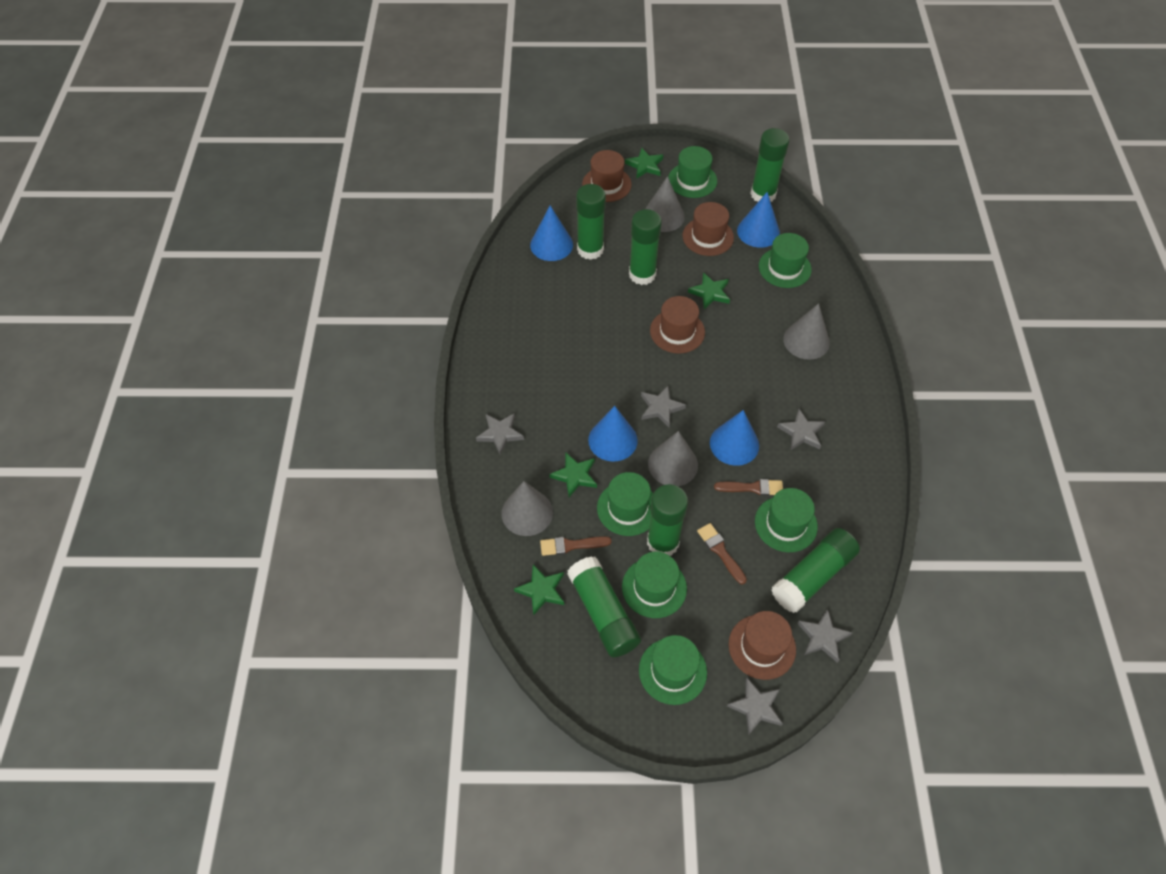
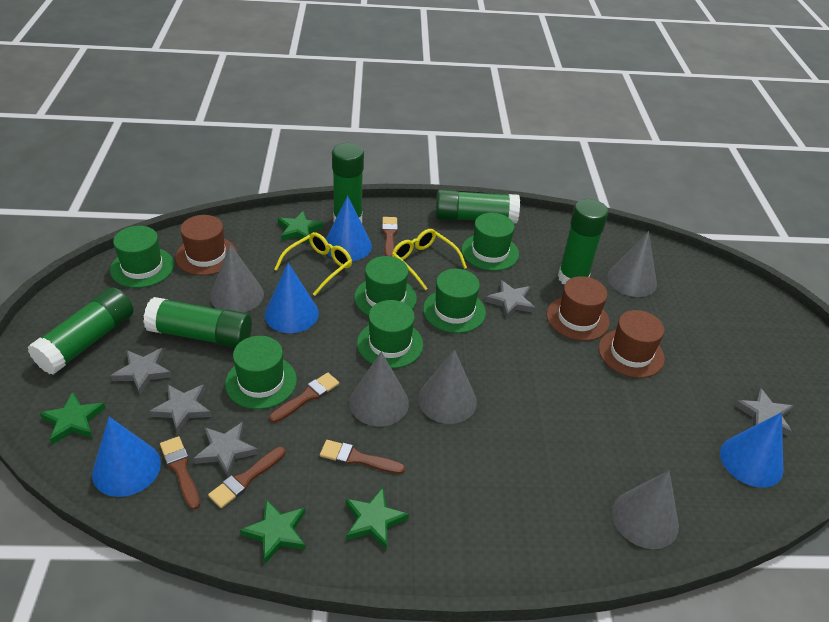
brown brush: 3 -> 5
brown hat: 4 -> 3
green glue stick: 6 -> 5
grey cone: 4 -> 5
yellow glasses: 0 -> 2

